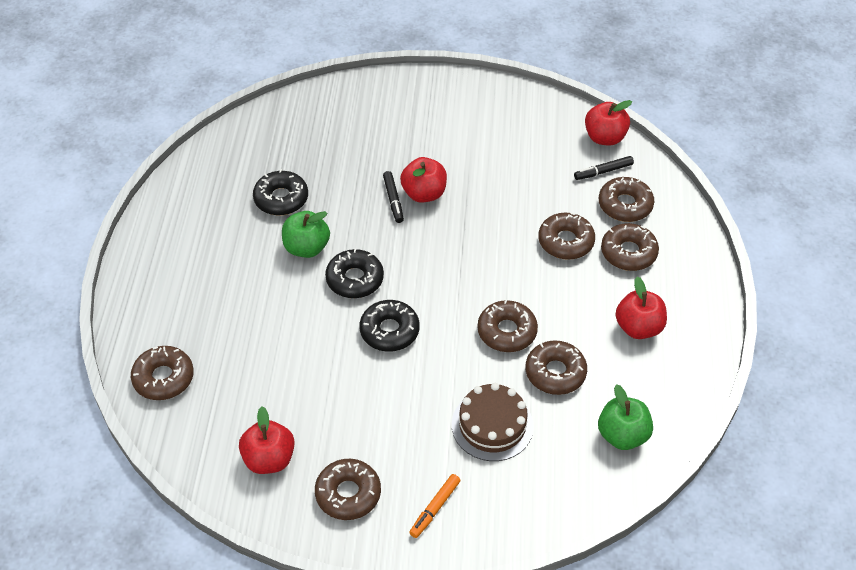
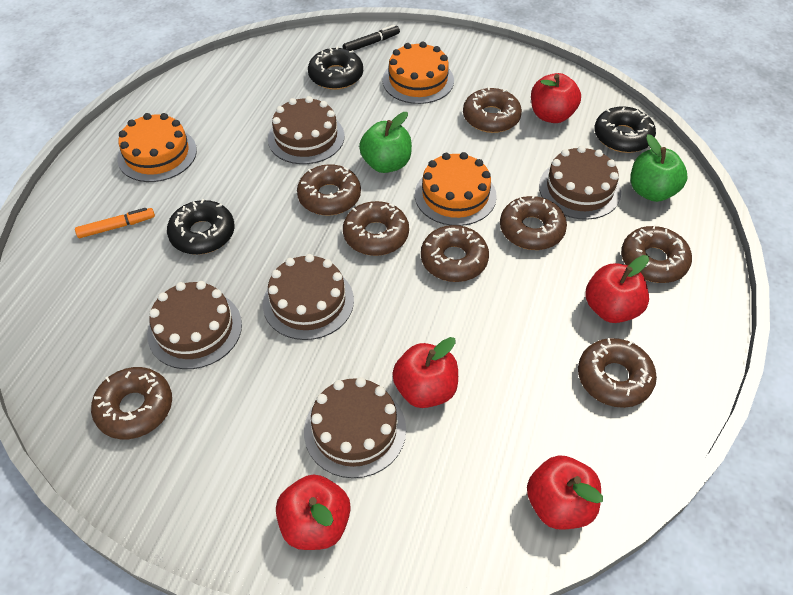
black marker: 2 -> 1
brown cake: 1 -> 5
brown donut: 7 -> 8
orange cake: 0 -> 3
red apple: 4 -> 5

